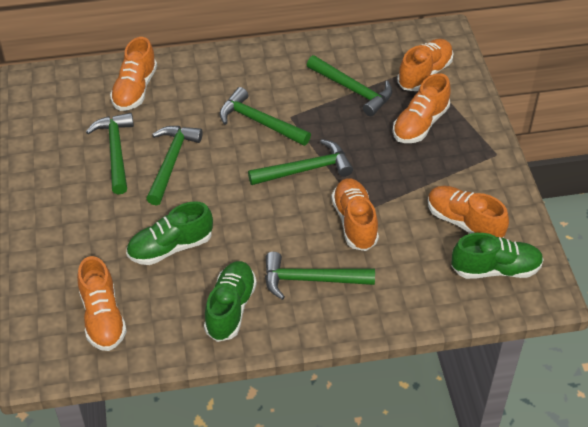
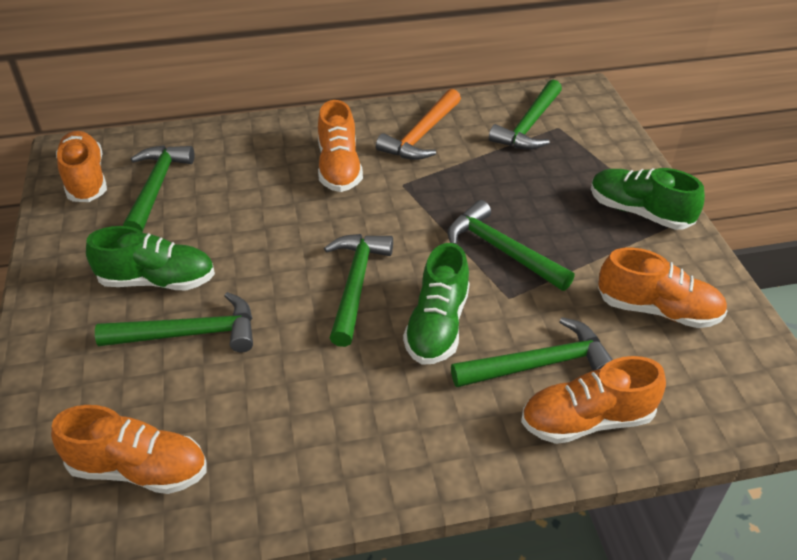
orange hammer: 0 -> 1
orange shoe: 6 -> 5

